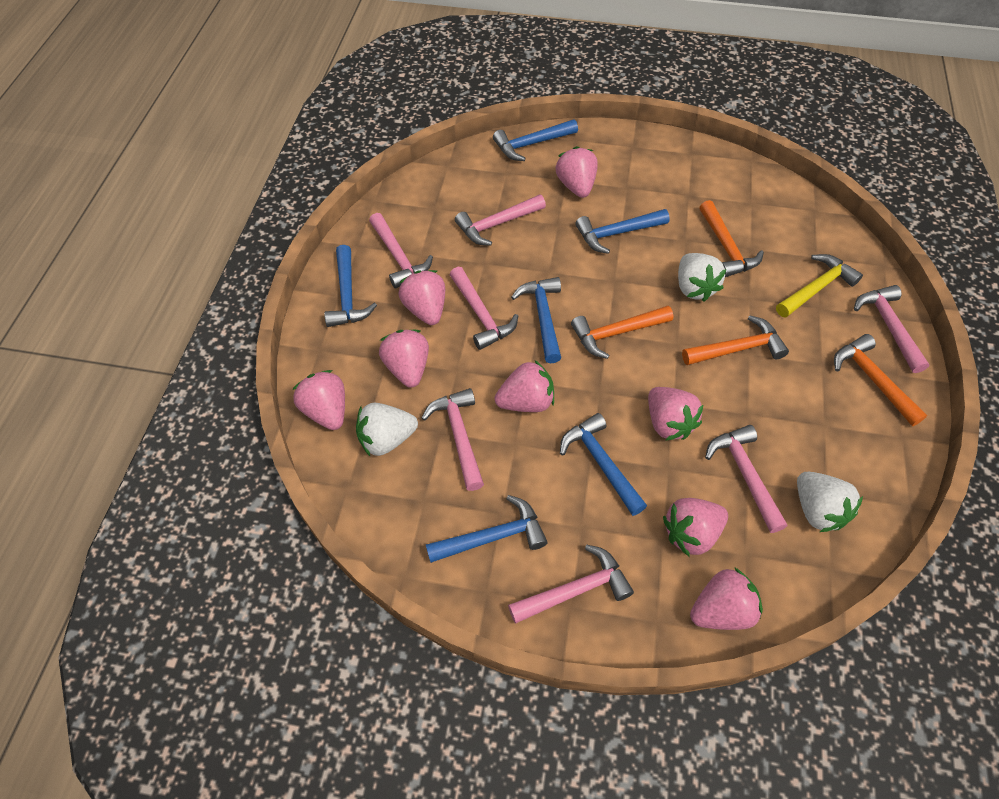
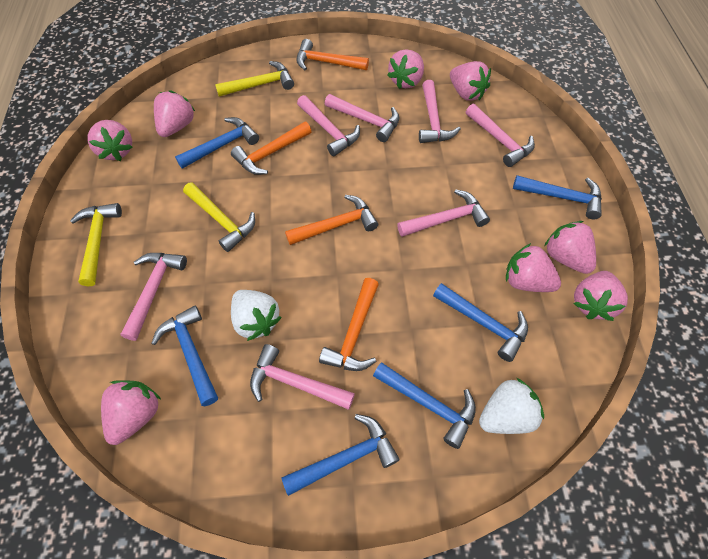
white strawberry: 3 -> 2
yellow hammer: 1 -> 3

